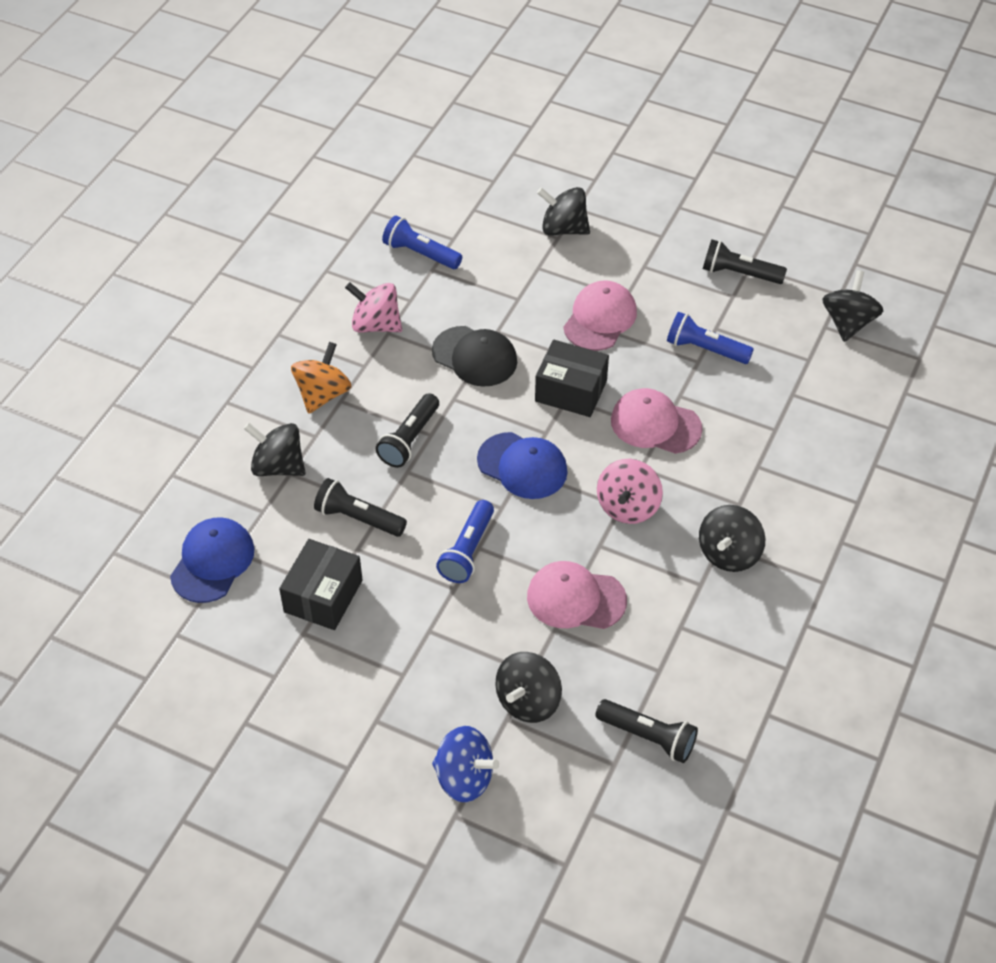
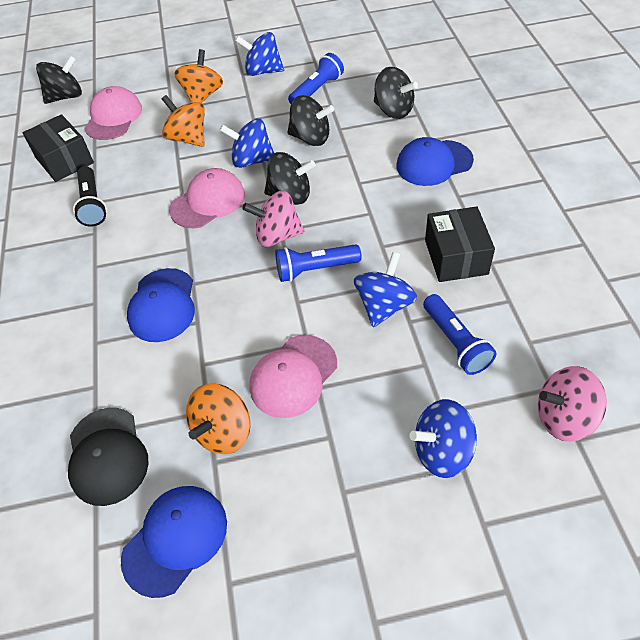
black flashlight: 4 -> 1
black spinning top: 5 -> 4
blue cap: 2 -> 3
blue spinning top: 1 -> 4
orange spinning top: 1 -> 3

